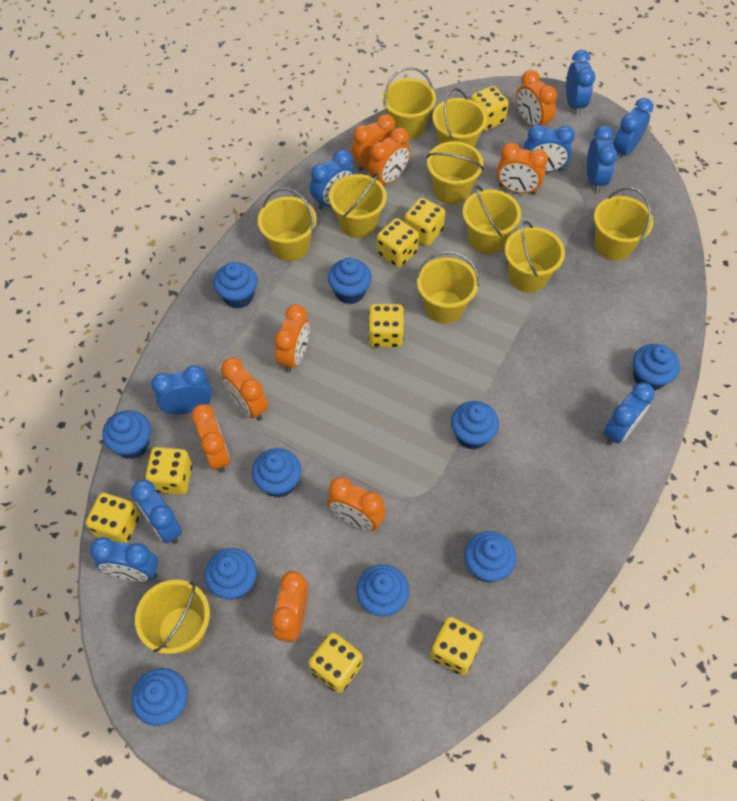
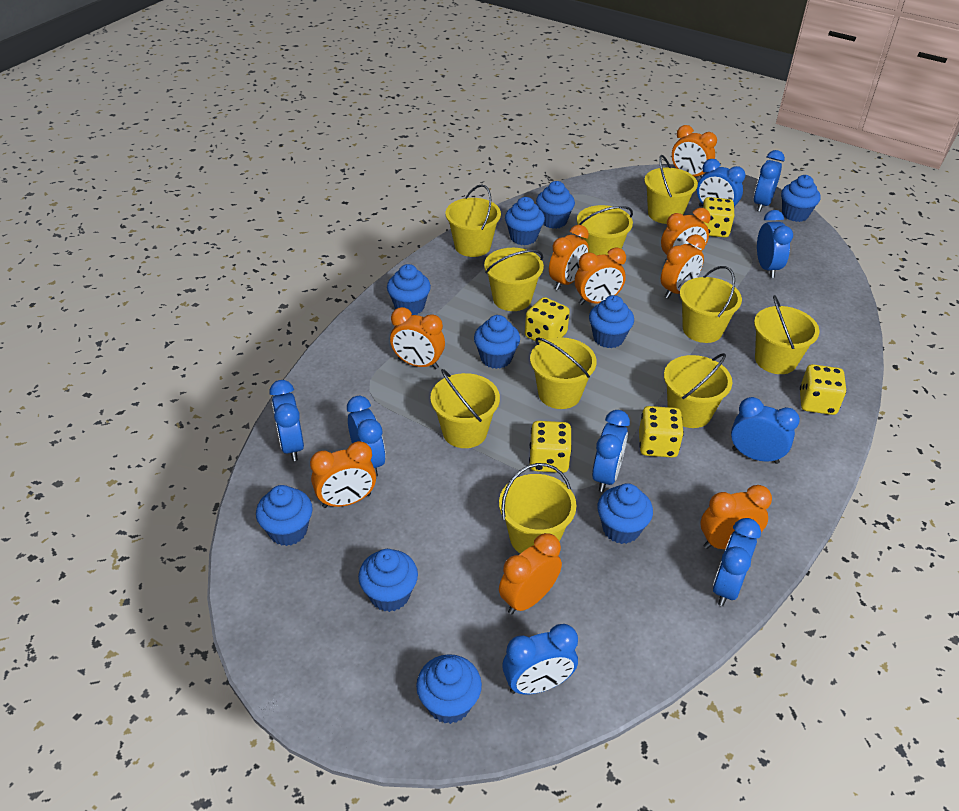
yellow dice: 8 -> 5

